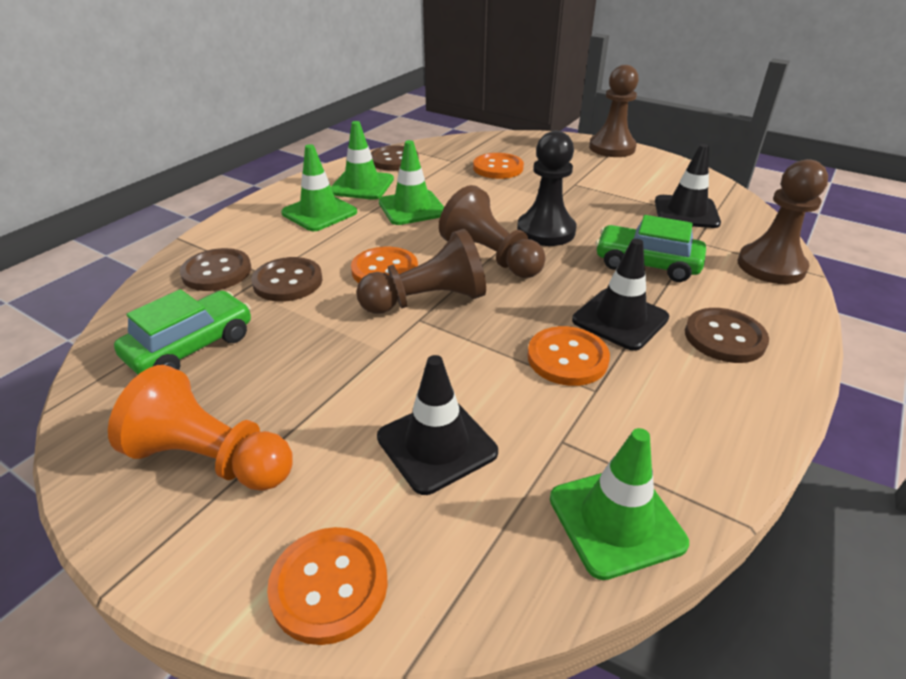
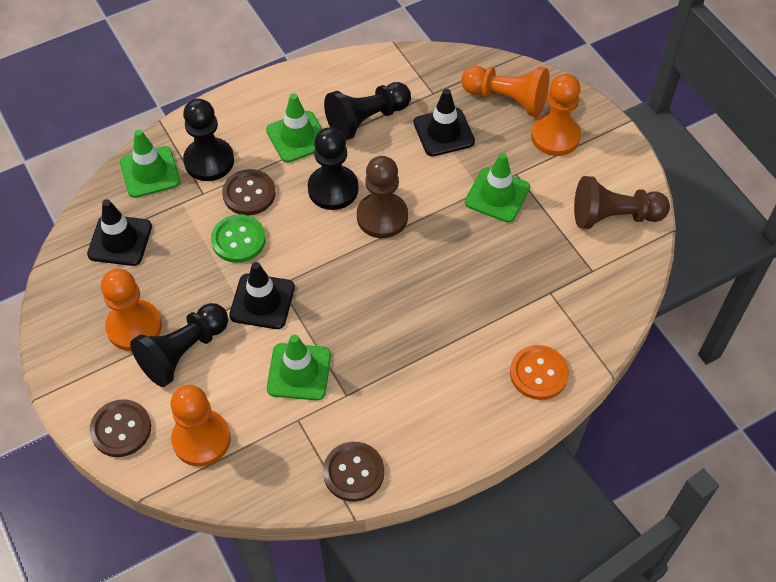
black pawn: 1 -> 4
brown button: 4 -> 3
brown pawn: 4 -> 2
green button: 0 -> 1
green car: 2 -> 0
orange button: 4 -> 1
orange pawn: 1 -> 4

